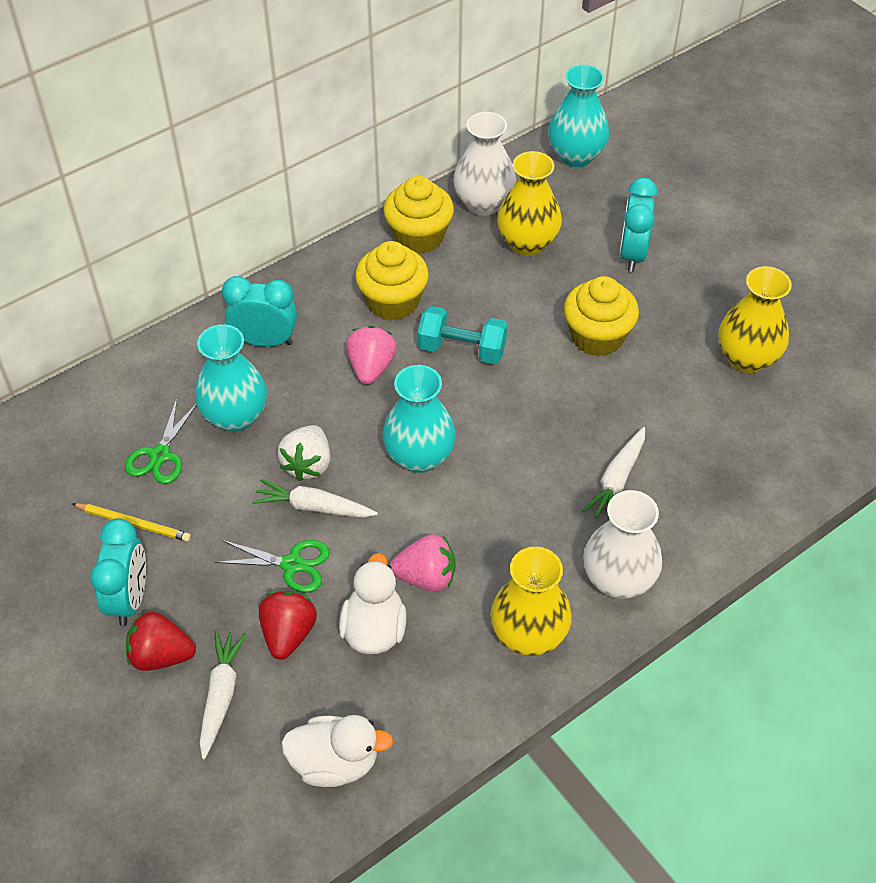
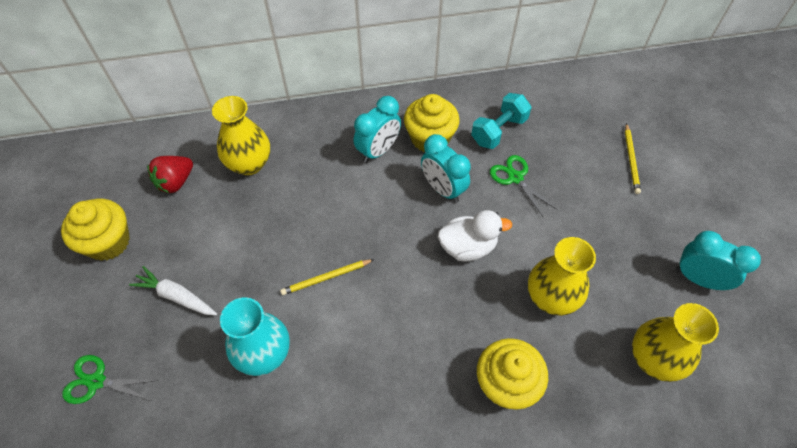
pink strawberry: 2 -> 0
red strawberry: 2 -> 1
turquoise vase: 3 -> 1
white carrot: 3 -> 1
white duck: 2 -> 1
white strawberry: 1 -> 0
white vase: 2 -> 0
yellow pencil: 1 -> 2

